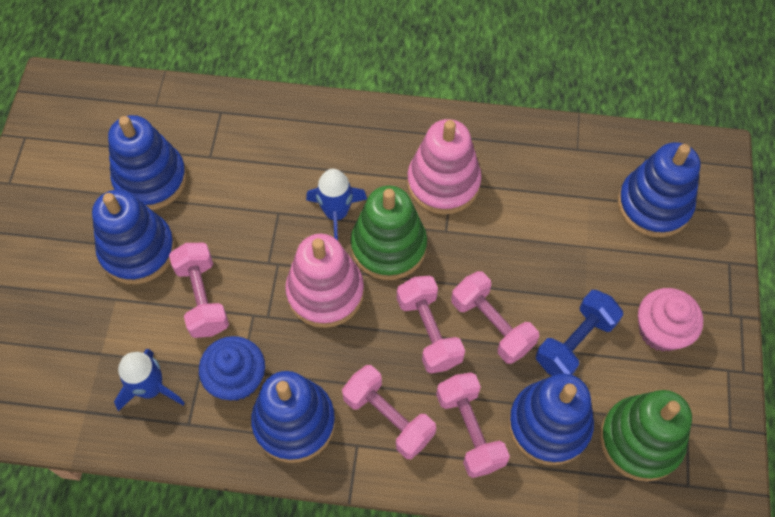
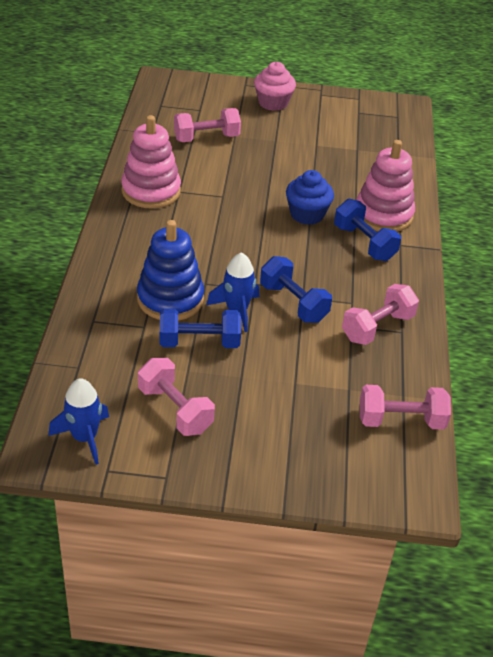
blue dumbbell: 1 -> 3
blue stacking toy: 5 -> 1
green stacking toy: 2 -> 0
pink dumbbell: 5 -> 4

